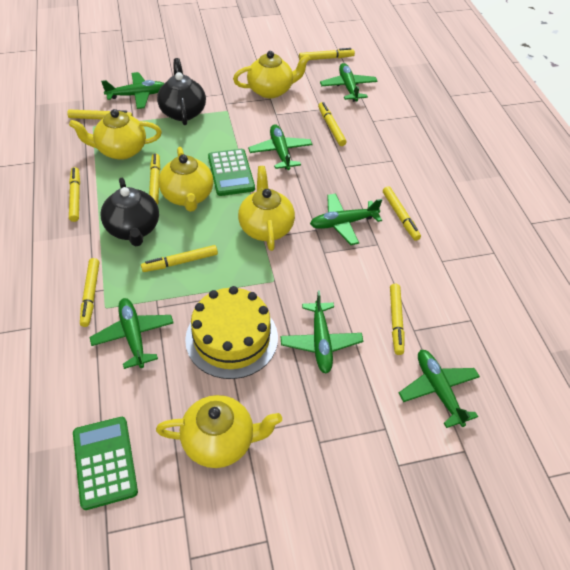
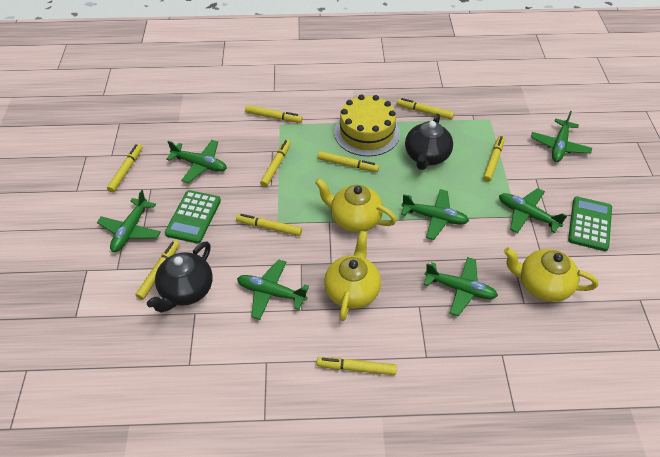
yellow teapot: 5 -> 3

